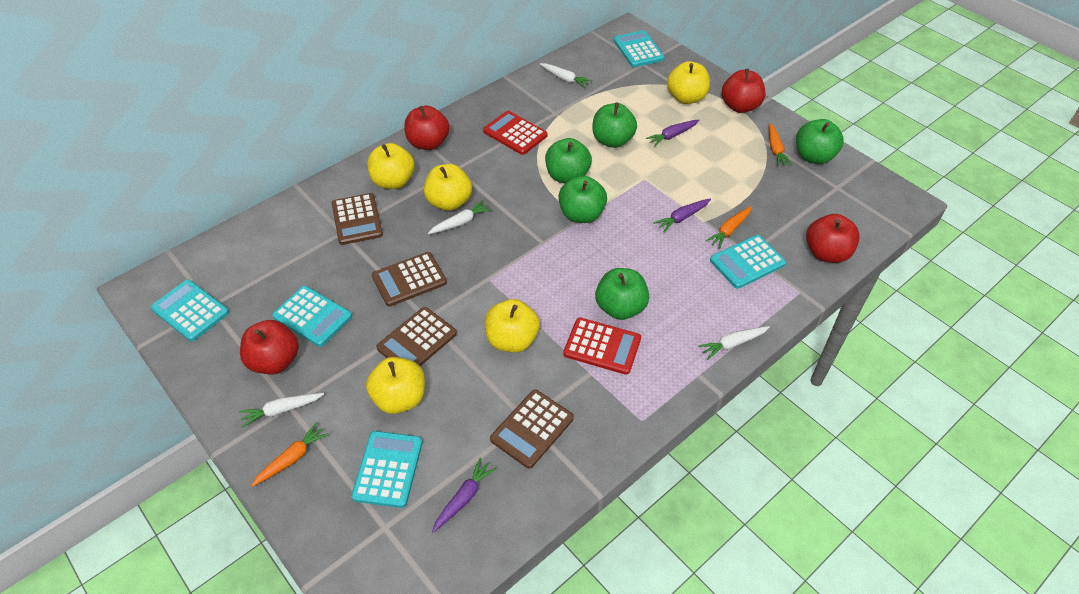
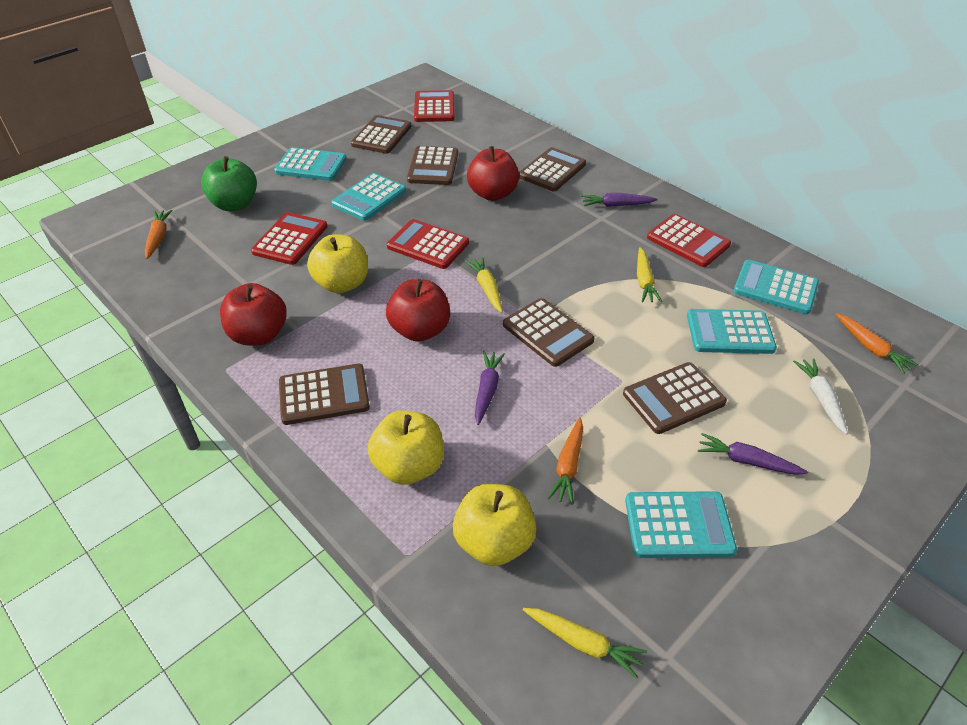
brown calculator: 4 -> 6
green apple: 5 -> 1
red apple: 4 -> 3
red calculator: 2 -> 4
white carrot: 4 -> 1
yellow apple: 5 -> 3
yellow carrot: 0 -> 3

